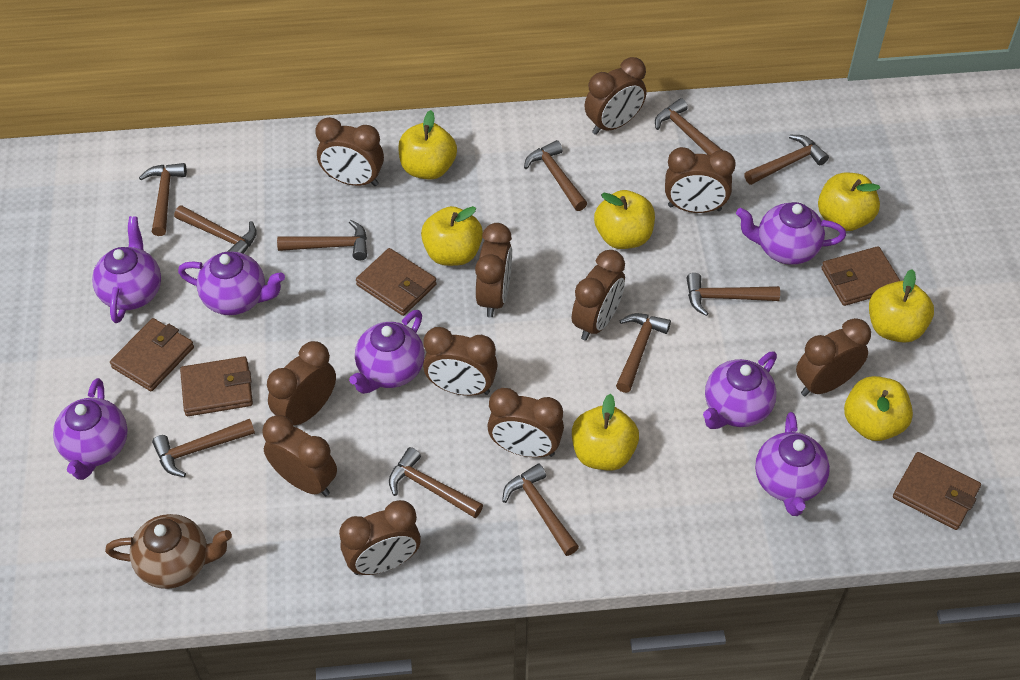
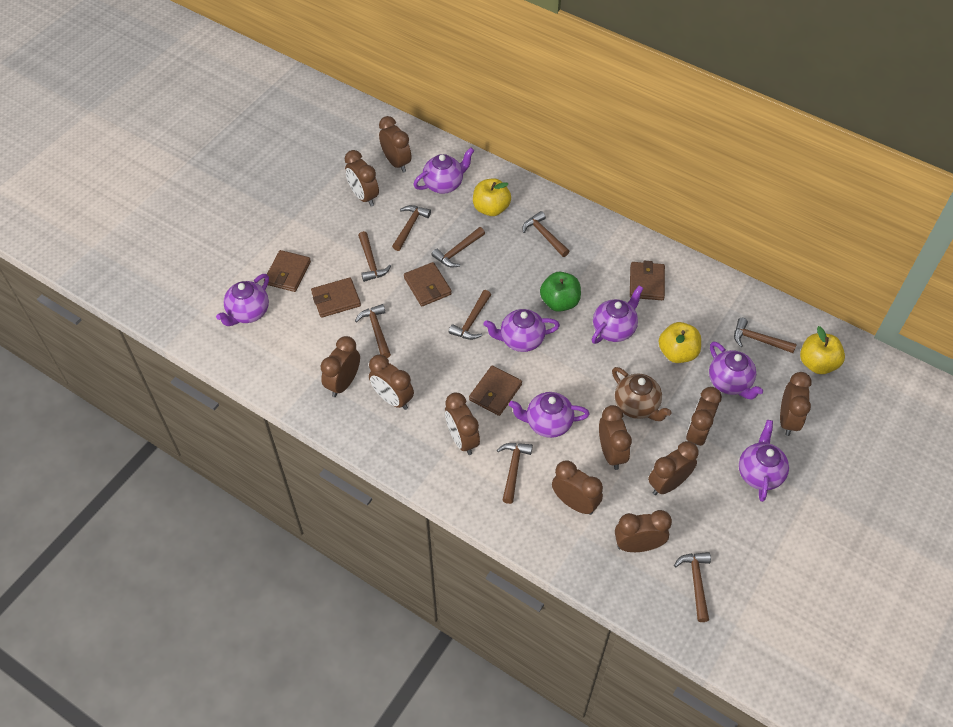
brown hammer: 11 -> 9
green apple: 0 -> 1
yellow apple: 7 -> 3

